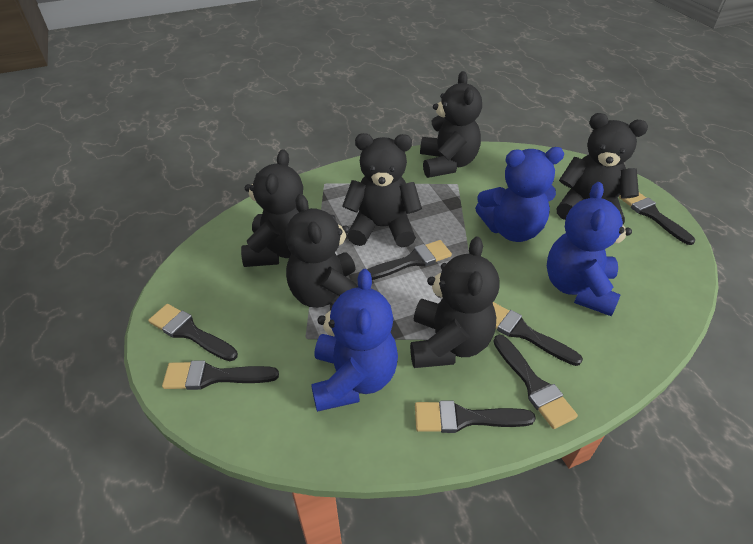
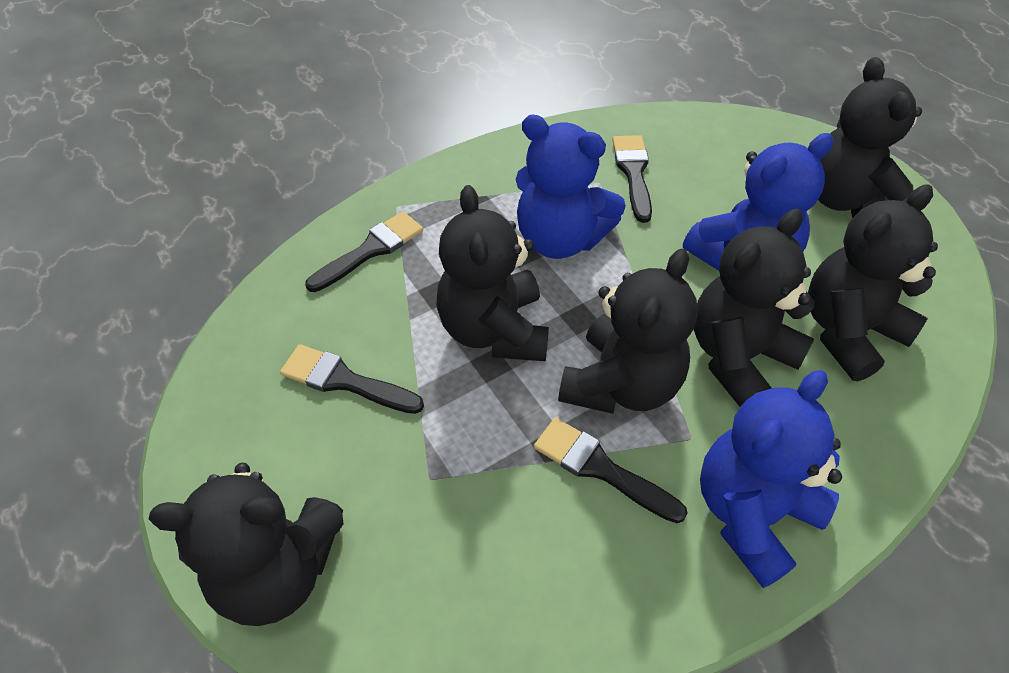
black brush: 7 -> 4

